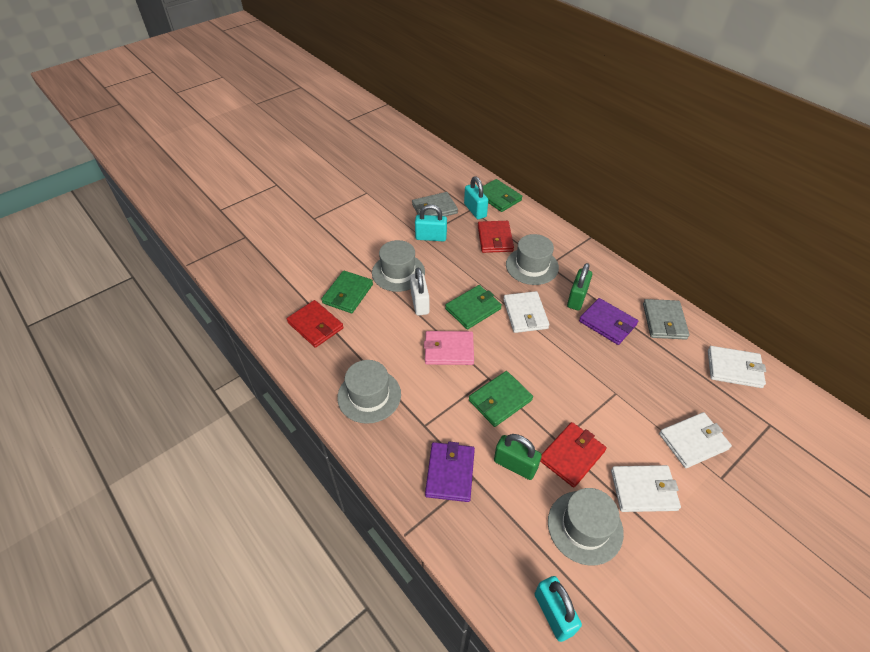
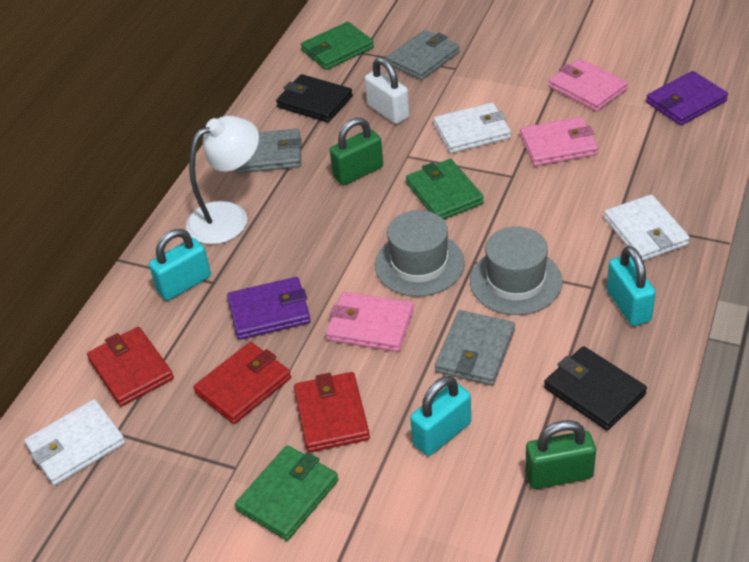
black wallet: 0 -> 2
green wallet: 4 -> 3
grey hat: 4 -> 2
grey wallet: 2 -> 3
pink wallet: 1 -> 3
white lamp: 0 -> 1
white wallet: 4 -> 3

